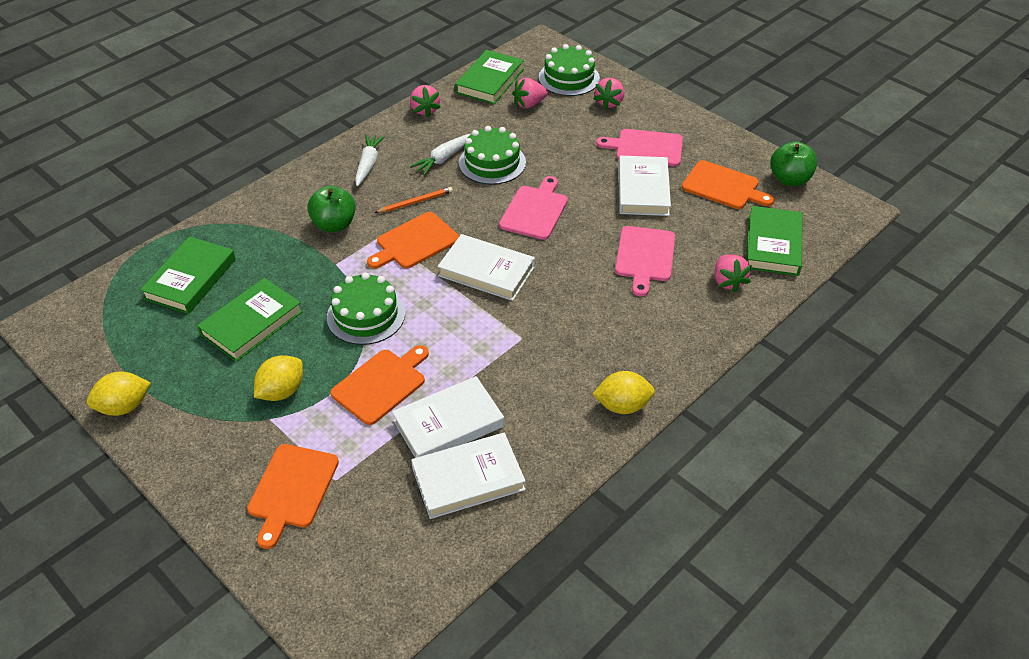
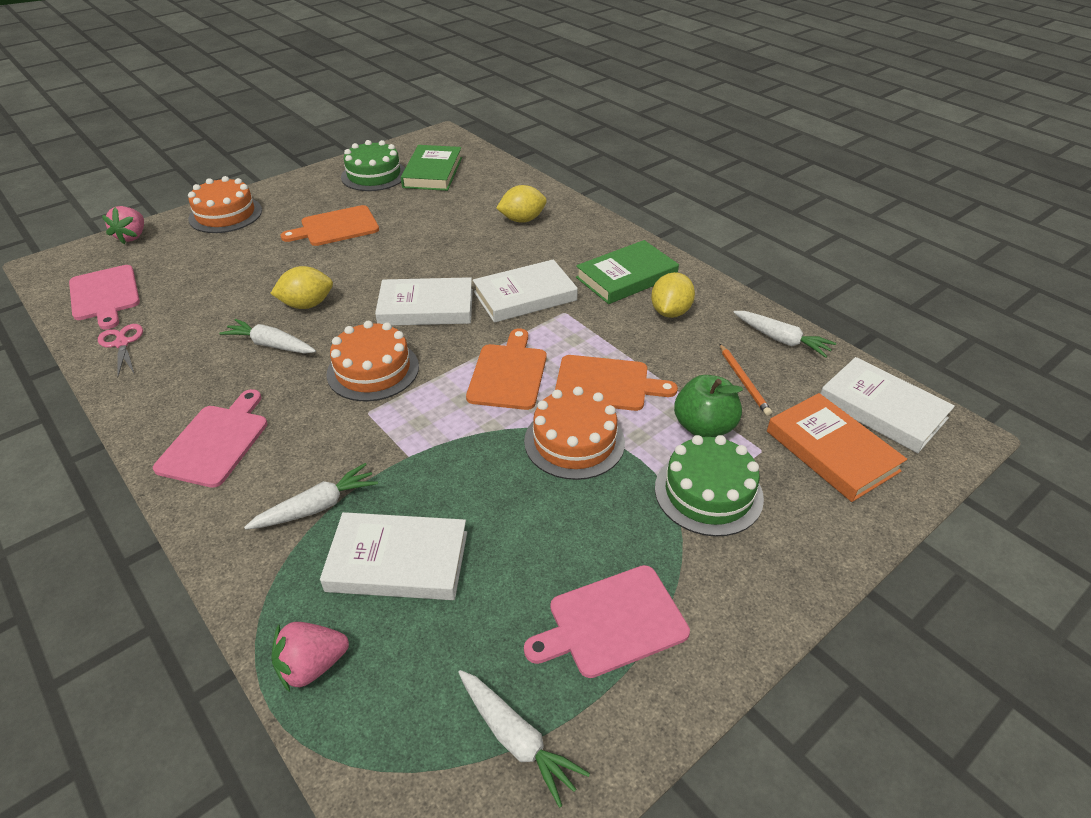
green apple: 2 -> 1
green book: 4 -> 2
green cake: 3 -> 2
orange book: 0 -> 1
orange cake: 0 -> 3
orange cutting board: 4 -> 3
pink scissors: 0 -> 1
pink strawberry: 4 -> 2
white carrot: 2 -> 4

